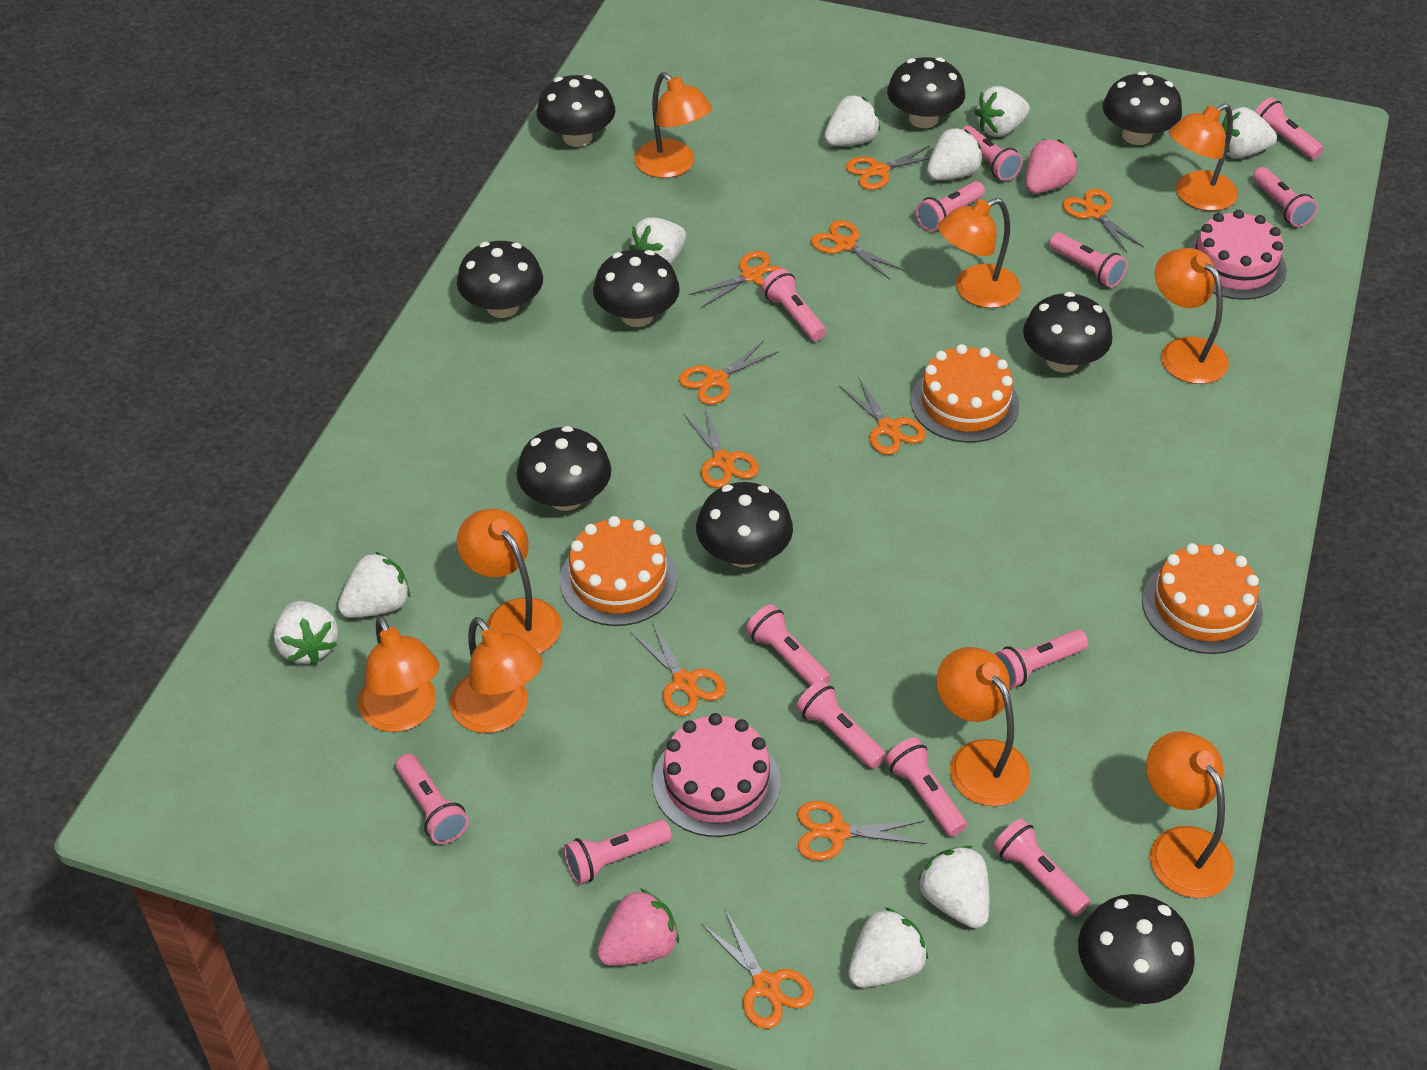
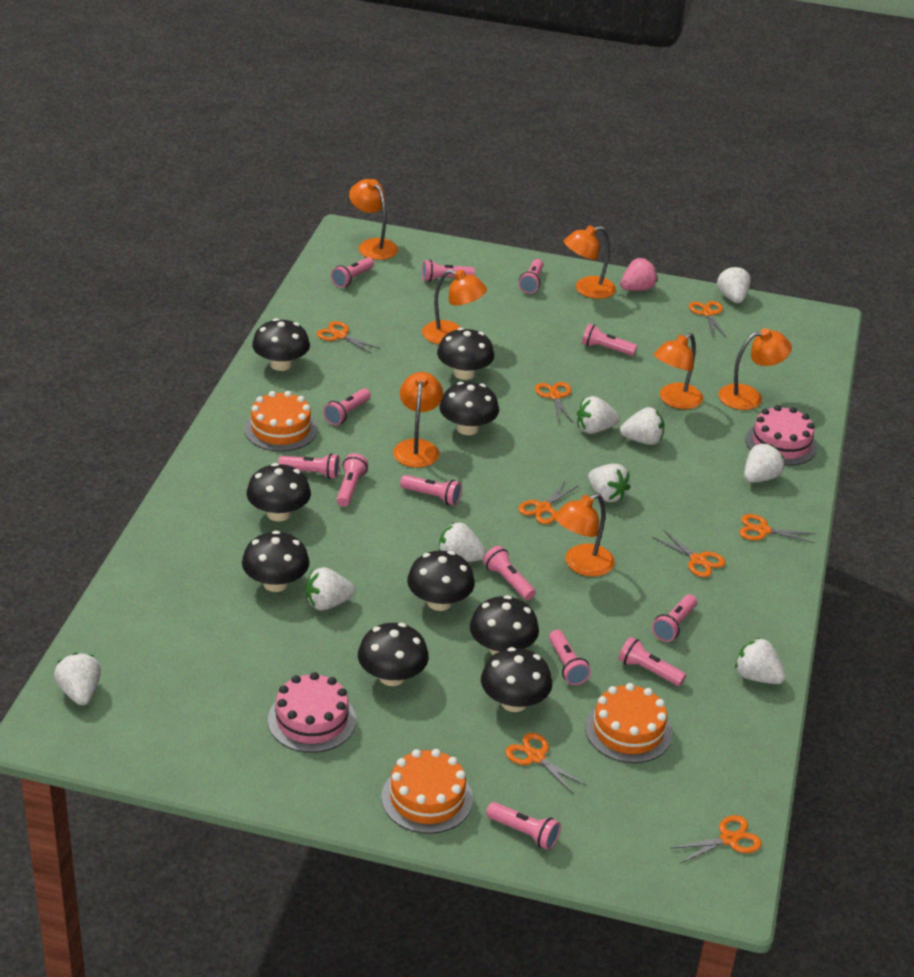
orange lamp: 9 -> 7
orange scissors: 10 -> 8
pink strawberry: 2 -> 1

